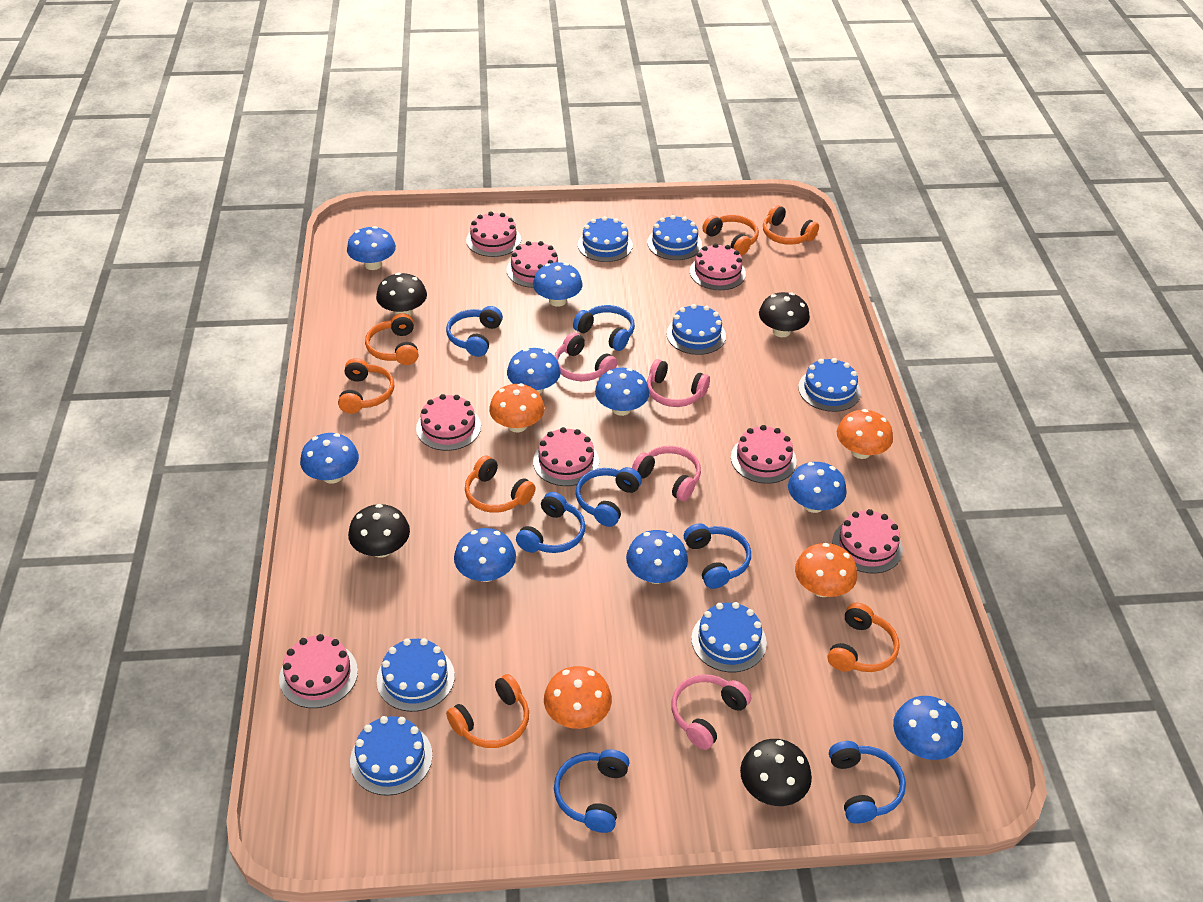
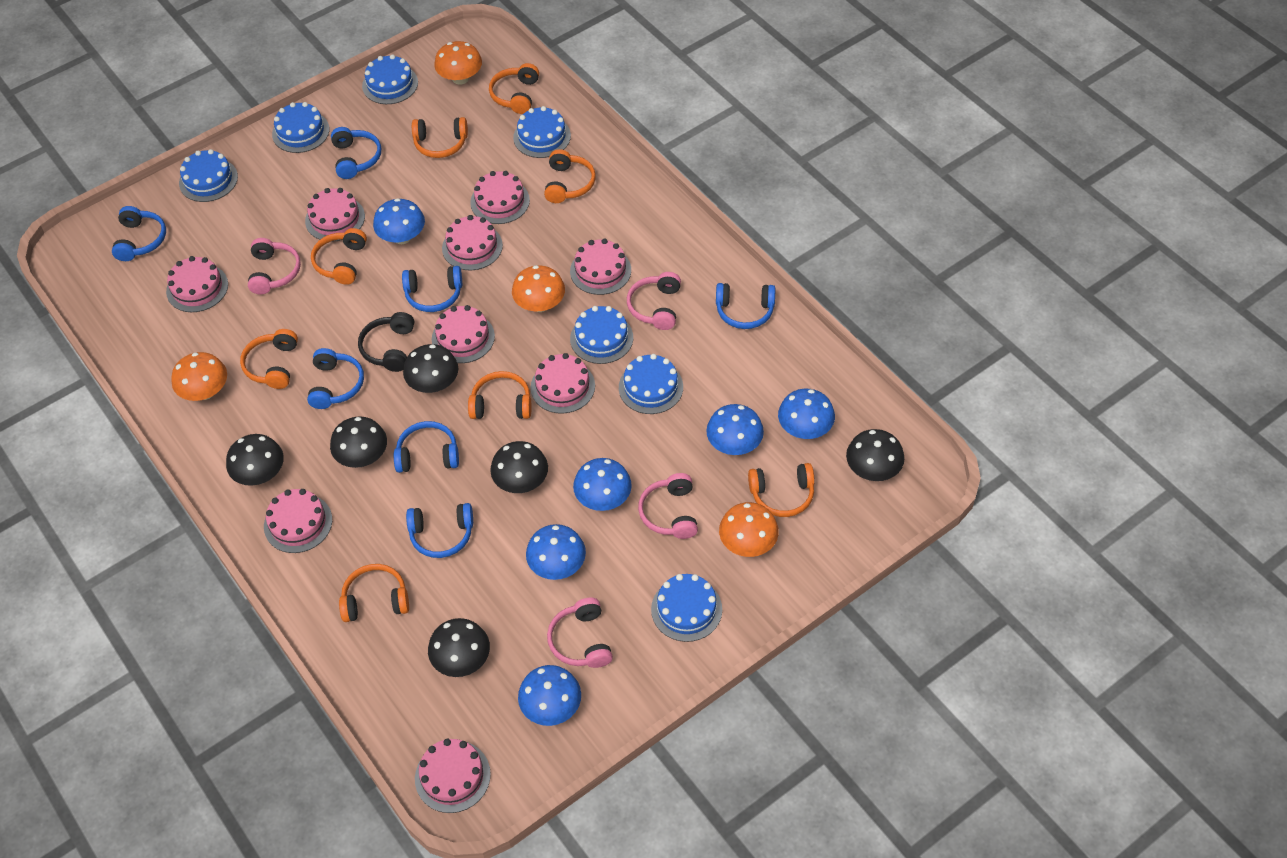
black headphones: 0 -> 1
black mushroom: 4 -> 6
blue mushroom: 9 -> 6
orange headphones: 7 -> 8
pink cake: 8 -> 9

